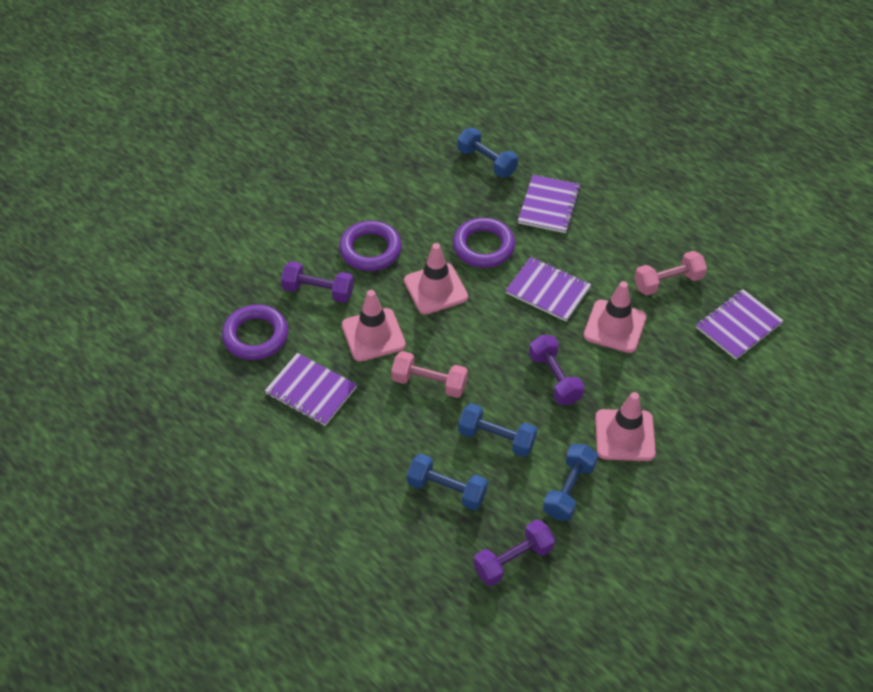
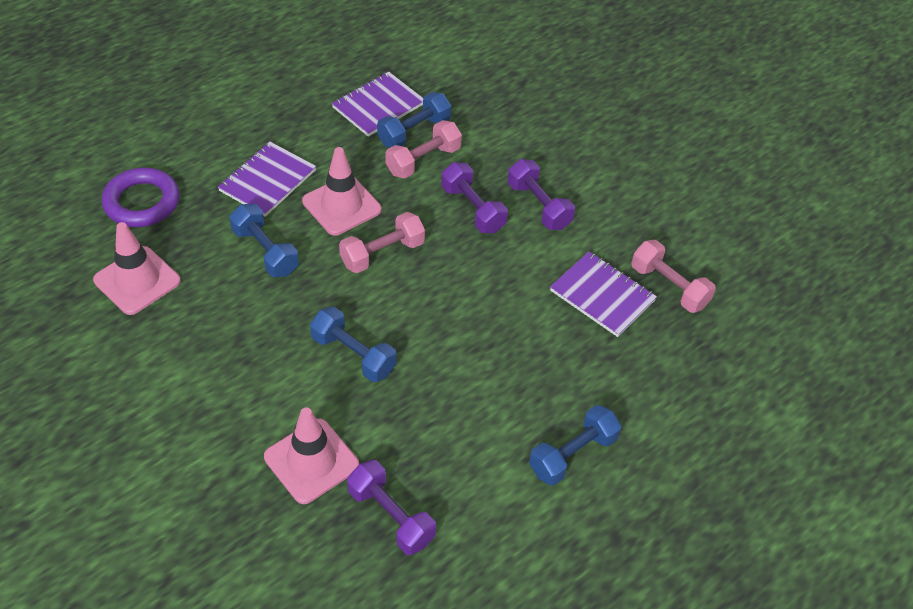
pink dumbbell: 2 -> 3
pink traffic cone: 4 -> 3
purple notebook: 4 -> 3
purple ring: 3 -> 1

